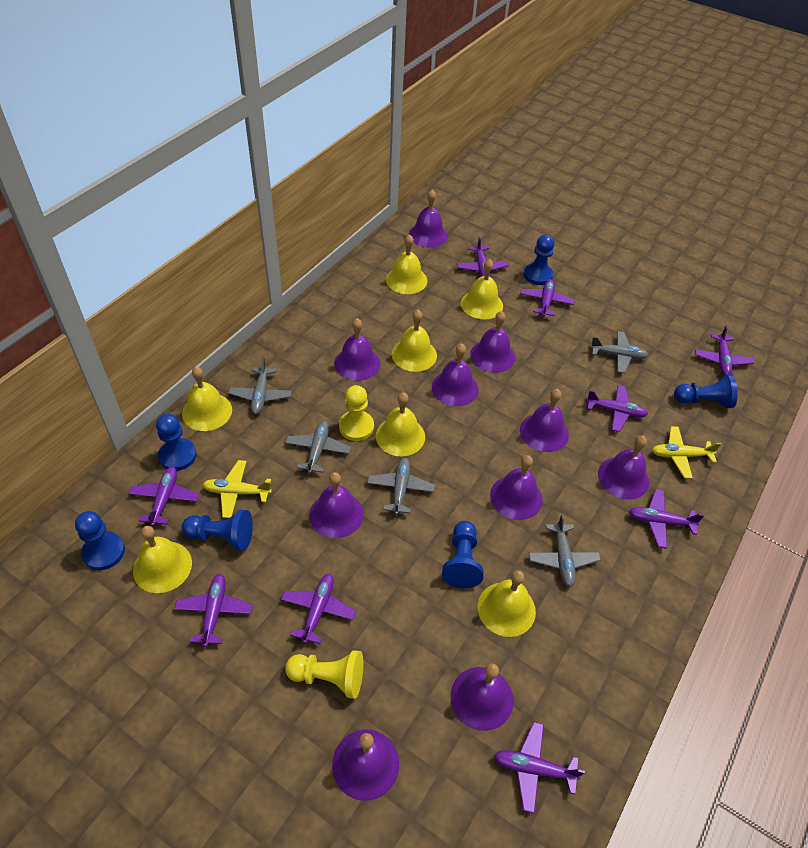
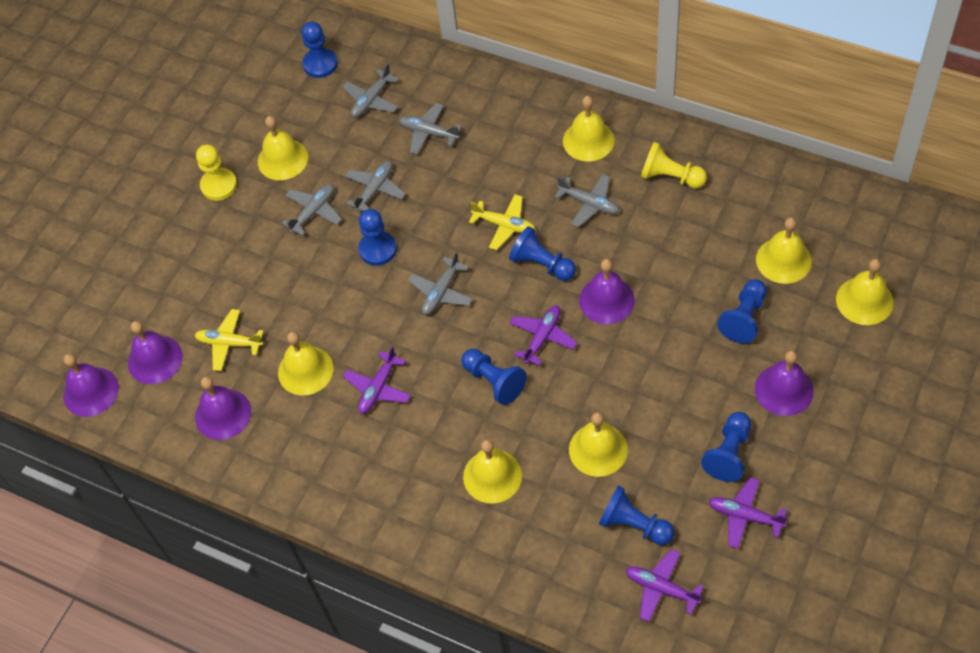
blue pawn: 6 -> 7
grey plane: 5 -> 6
purple bell: 10 -> 5
purple plane: 9 -> 4

